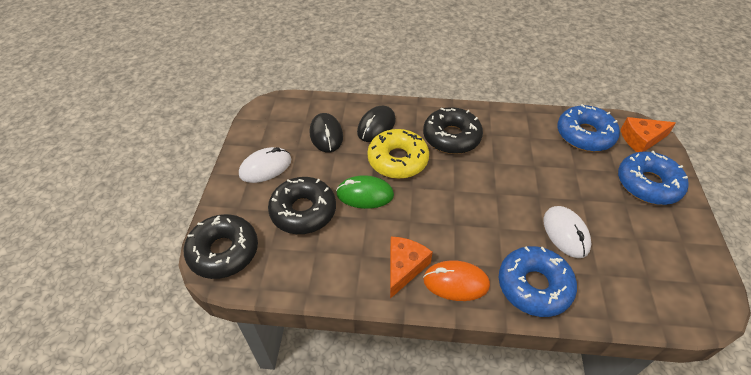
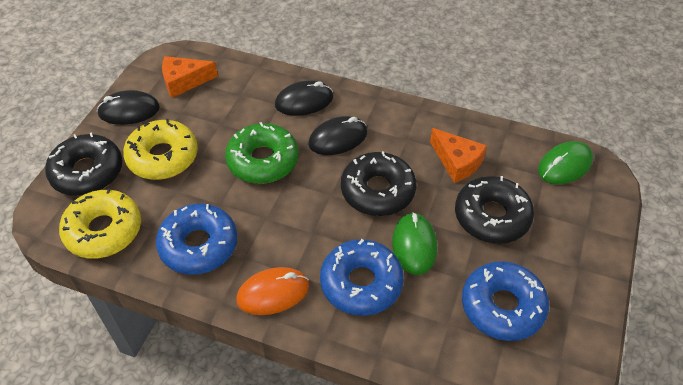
black mouse: 2 -> 3
green donut: 0 -> 1
green mouse: 1 -> 2
white mouse: 2 -> 0
yellow donut: 1 -> 2

